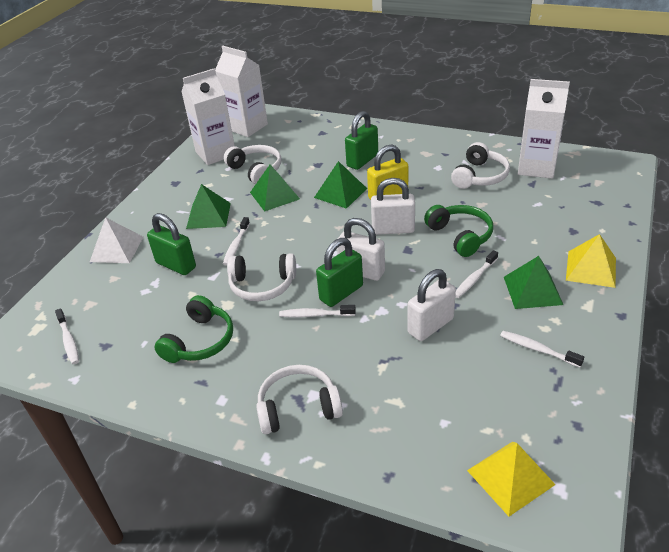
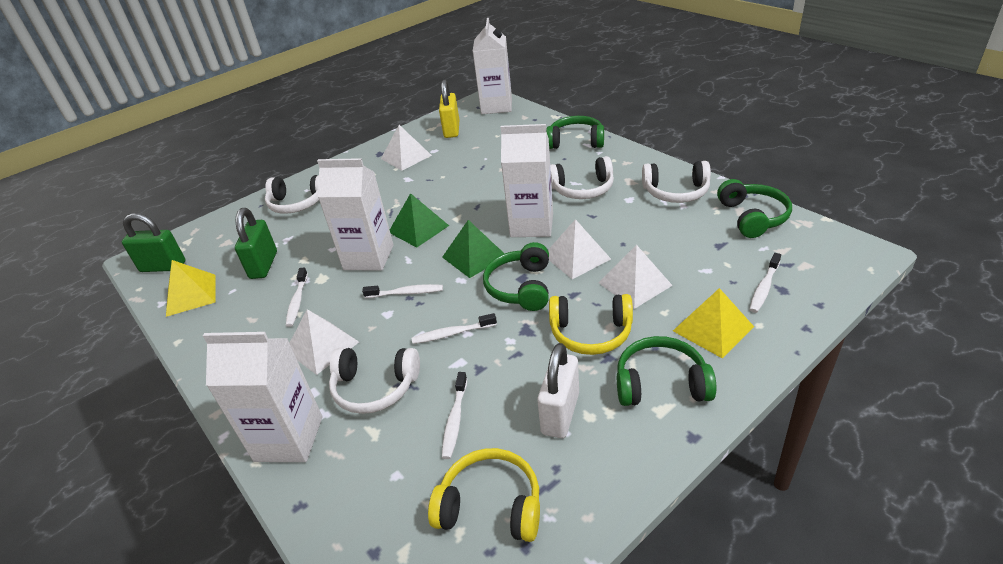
green headphones: 2 -> 4
green padlock: 3 -> 2
green pyramid: 4 -> 2
white carton: 3 -> 4
white padlock: 3 -> 1
white pyramid: 1 -> 4
yellow headphones: 0 -> 2

